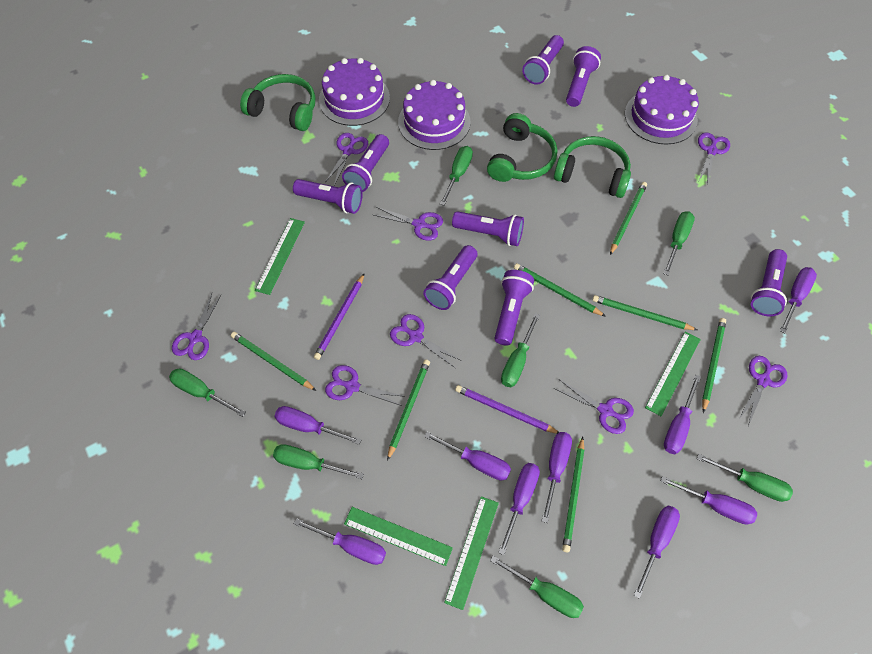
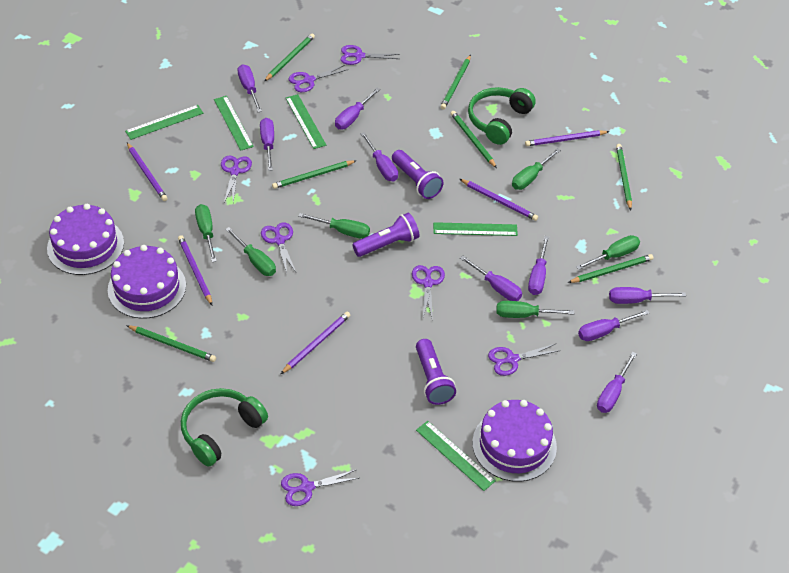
green headphones: 3 -> 2
green ruler: 4 -> 5
green screwdriver: 7 -> 6
purple flashlight: 8 -> 3
purple pencil: 2 -> 5
purple scissors: 8 -> 7

